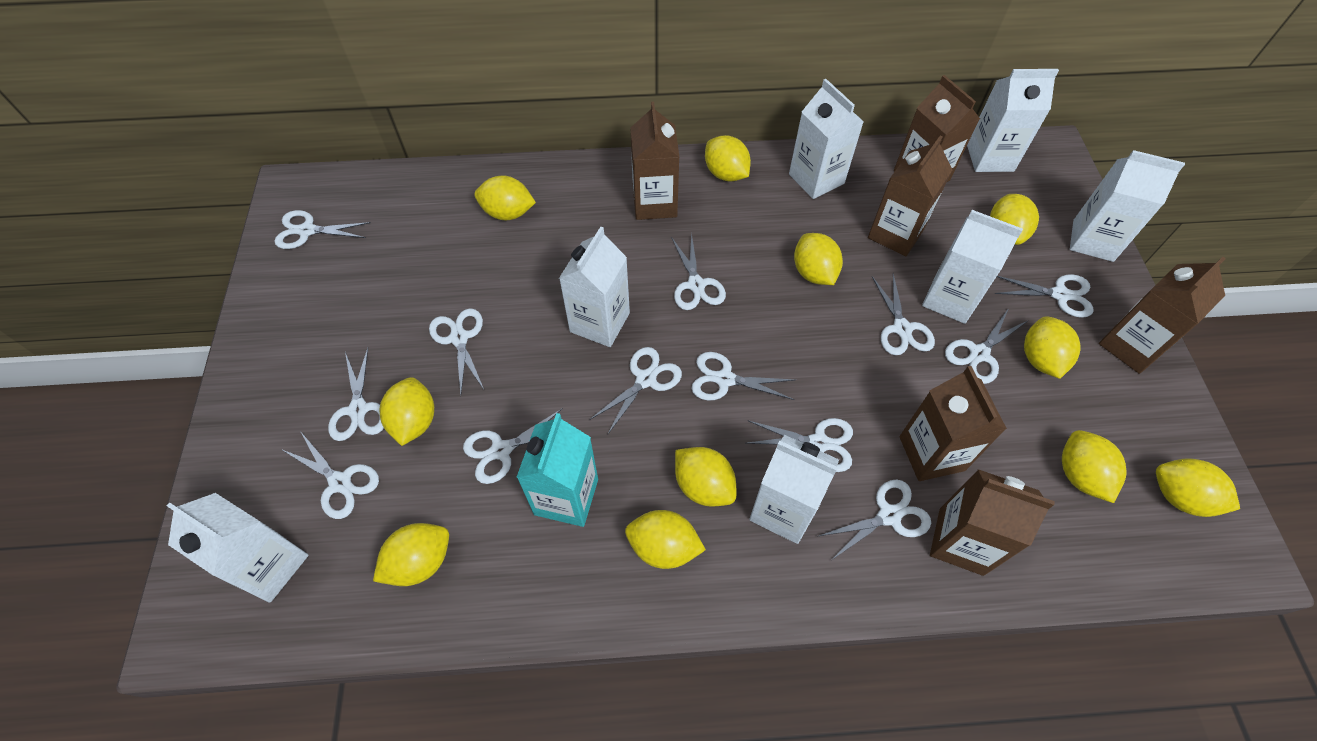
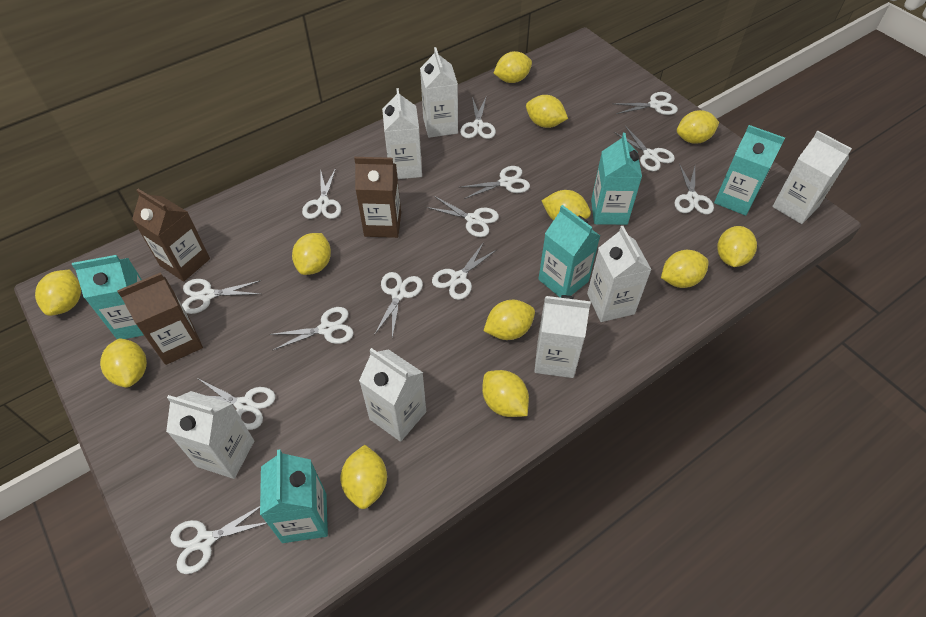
brown carton: 6 -> 3
turquoise carton: 1 -> 5
yellow lemon: 11 -> 12

